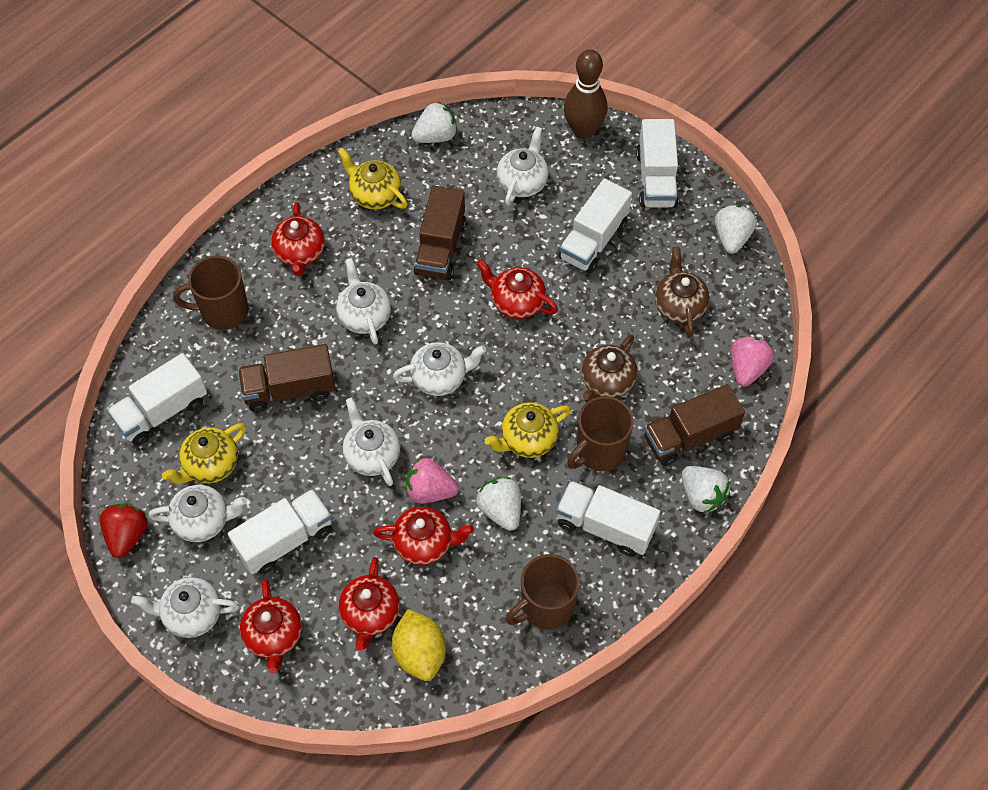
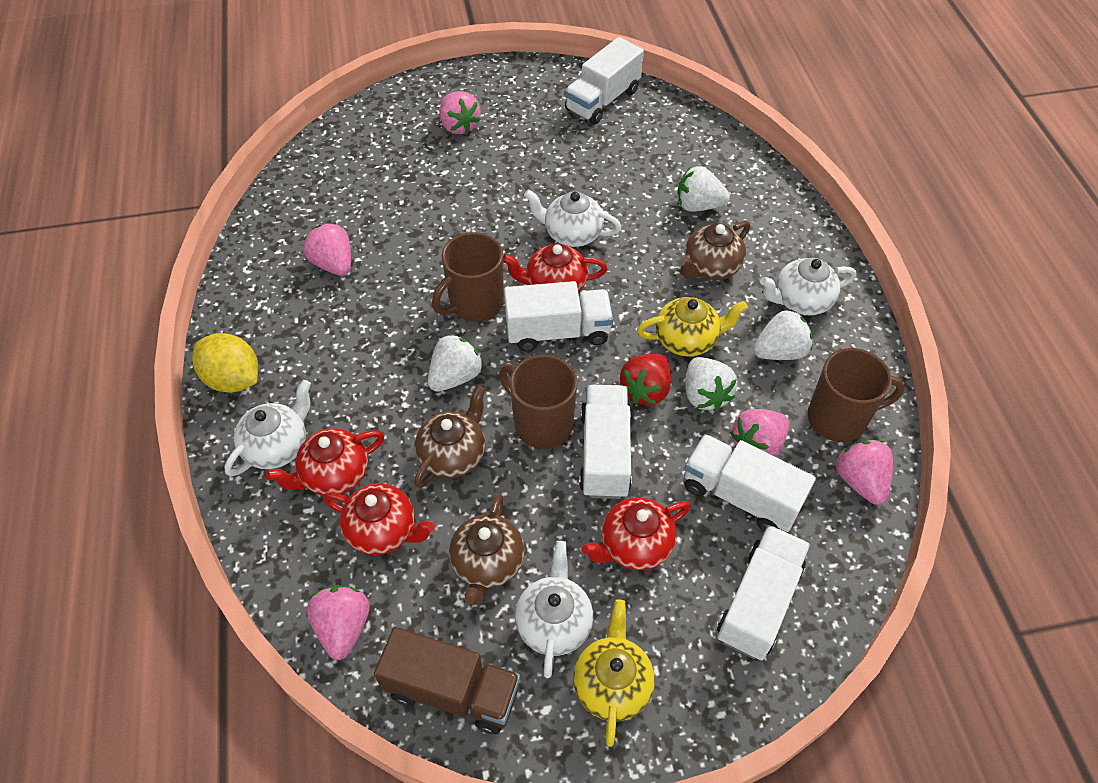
brown bowling pin: 1 -> 0
brown teapot: 2 -> 3
brown truck: 3 -> 1
pink strawberry: 2 -> 5
red teapot: 5 -> 4
white teapot: 6 -> 4
yellow teapot: 3 -> 2

